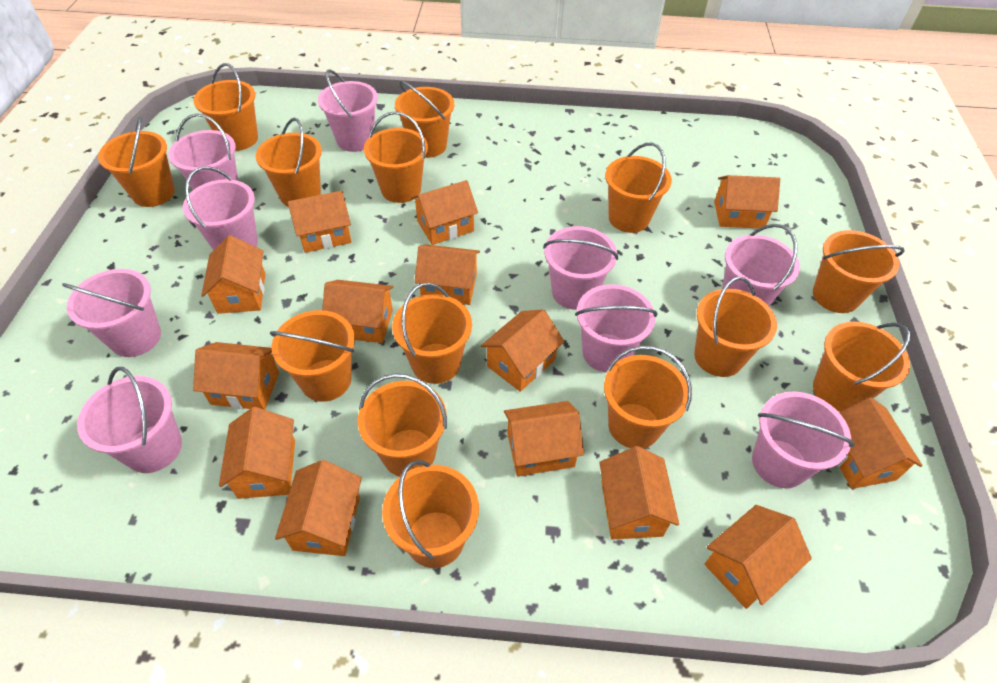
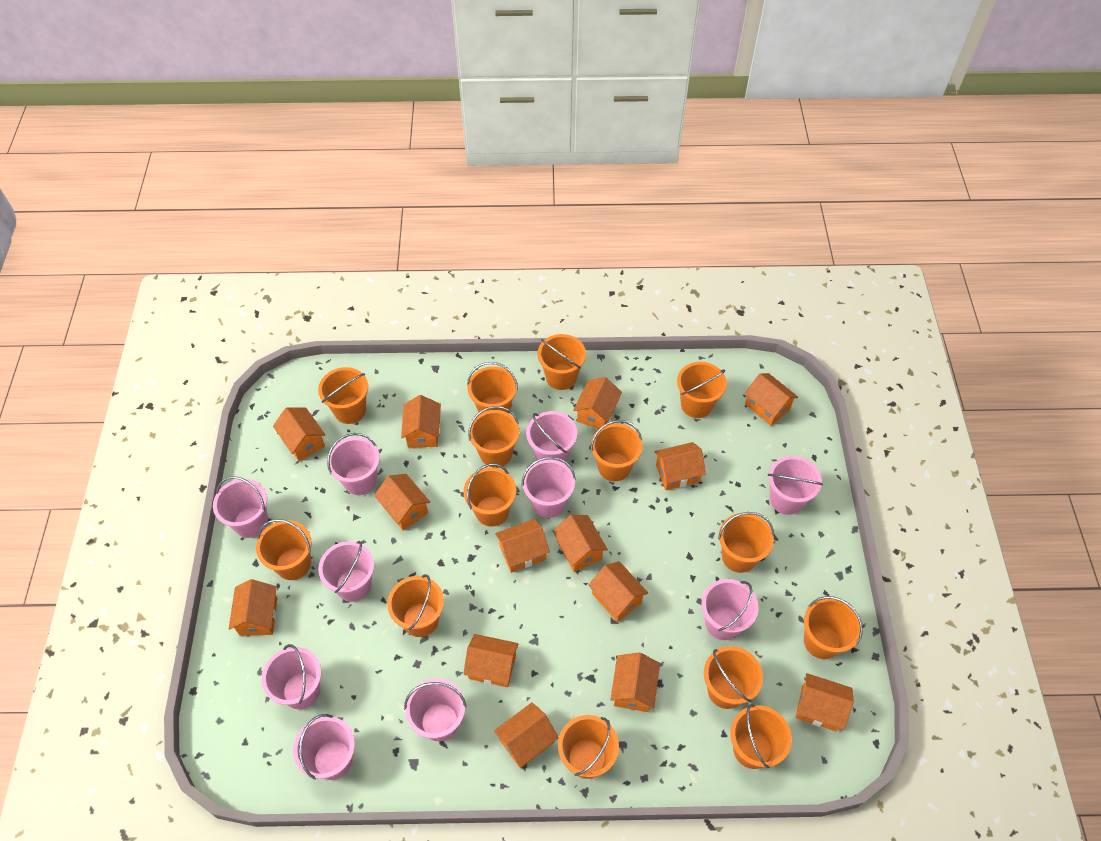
pink bucket: 9 -> 10

